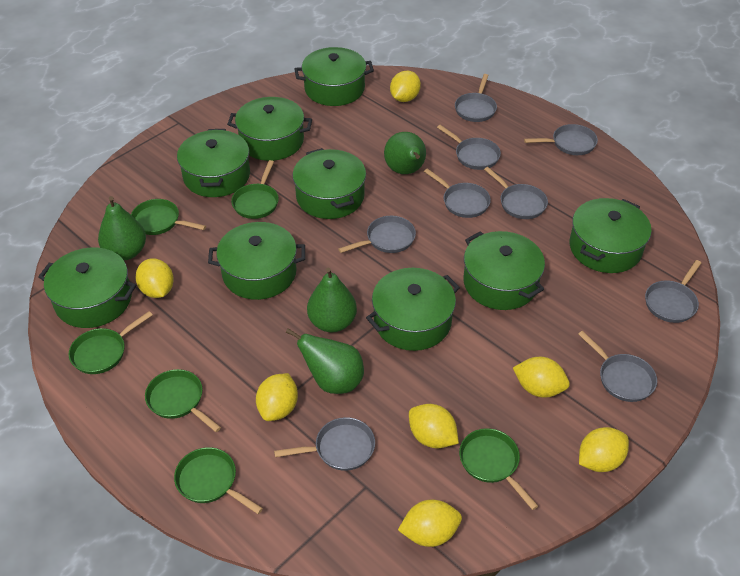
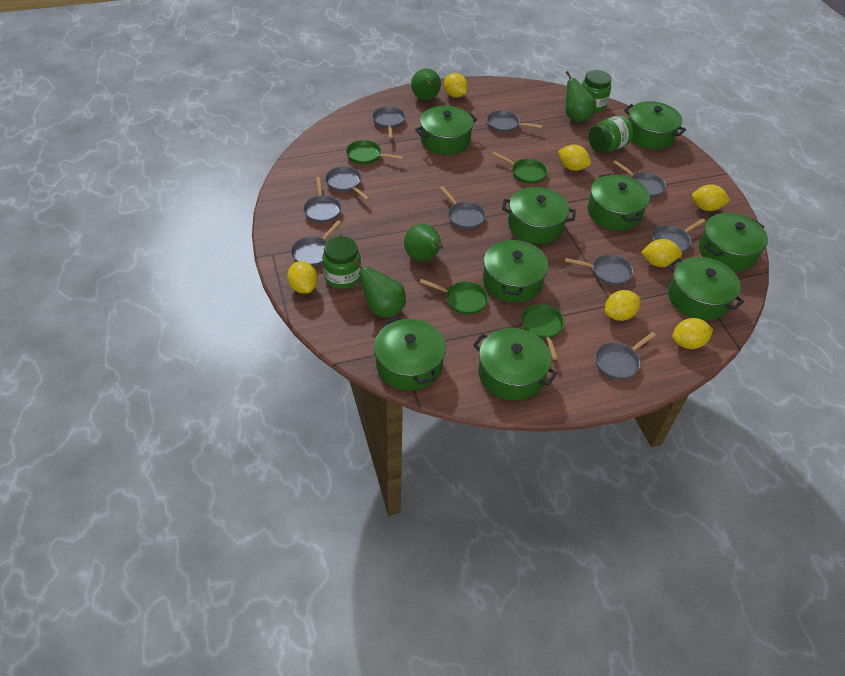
green jar: 0 -> 3
green pan: 6 -> 4
grey pan: 9 -> 10

